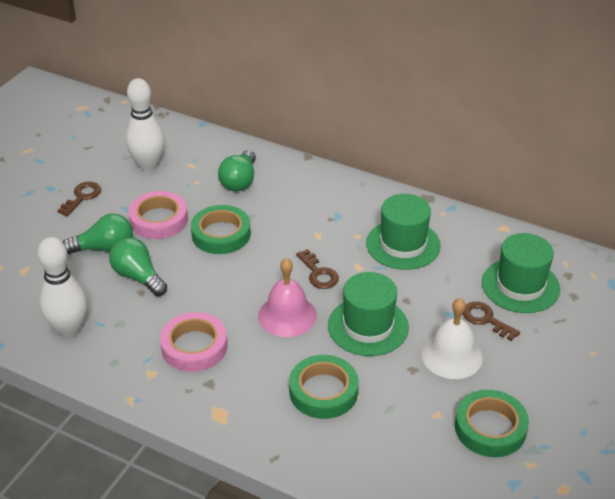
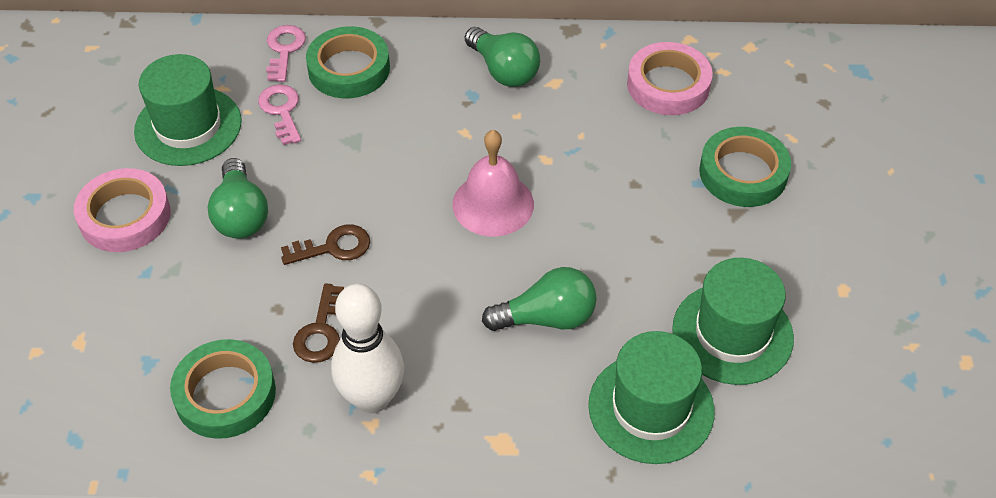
brown key: 3 -> 2
pink key: 0 -> 2
white bell: 1 -> 0
white bowling pin: 2 -> 1

